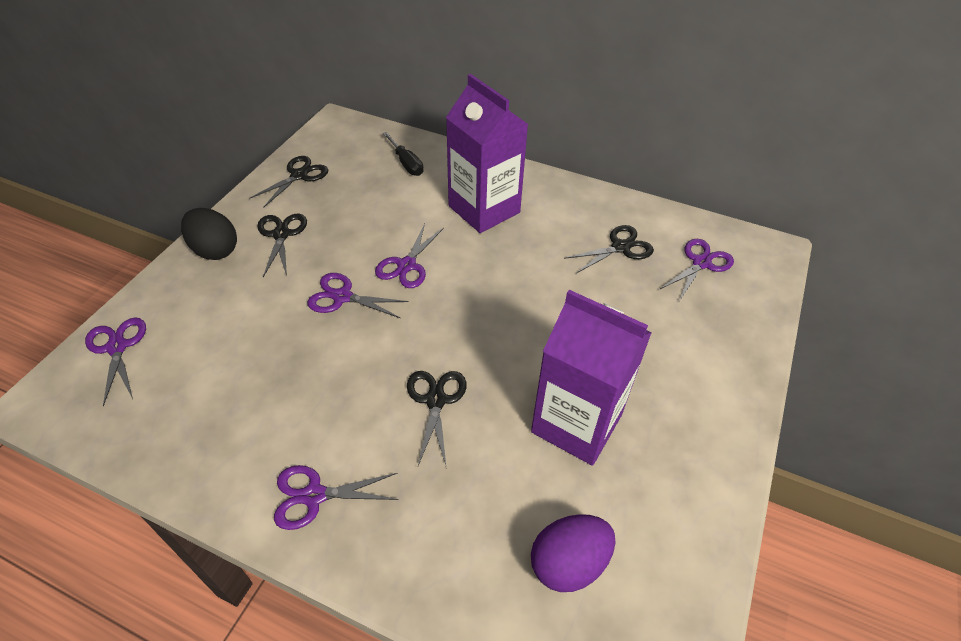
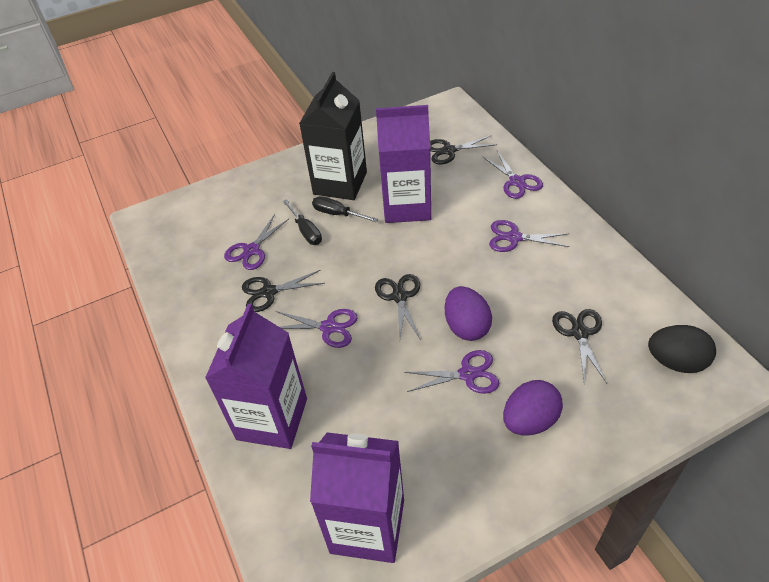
black carton: 0 -> 1
black screwdriver: 1 -> 2
purple carton: 2 -> 3
purple egg: 1 -> 2

